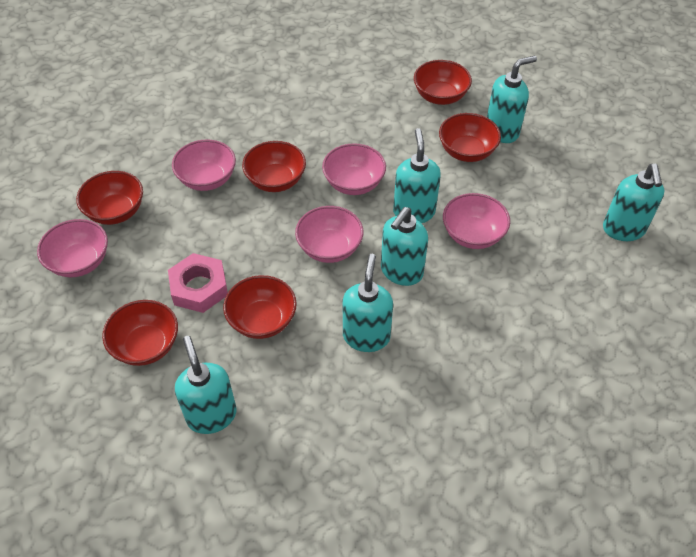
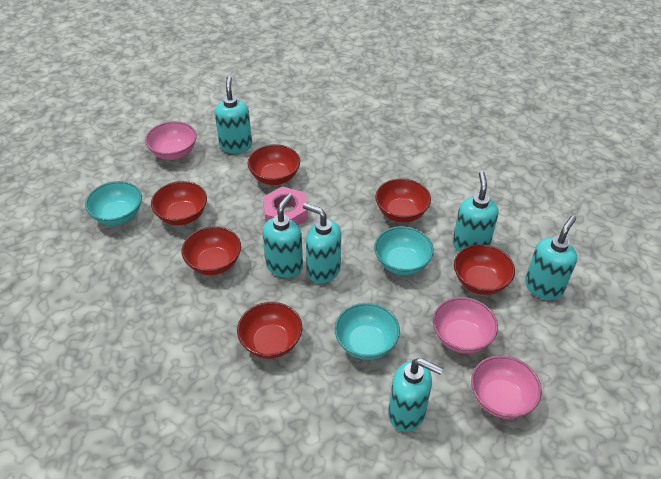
pink bowl: 5 -> 3
turquoise bowl: 0 -> 3

